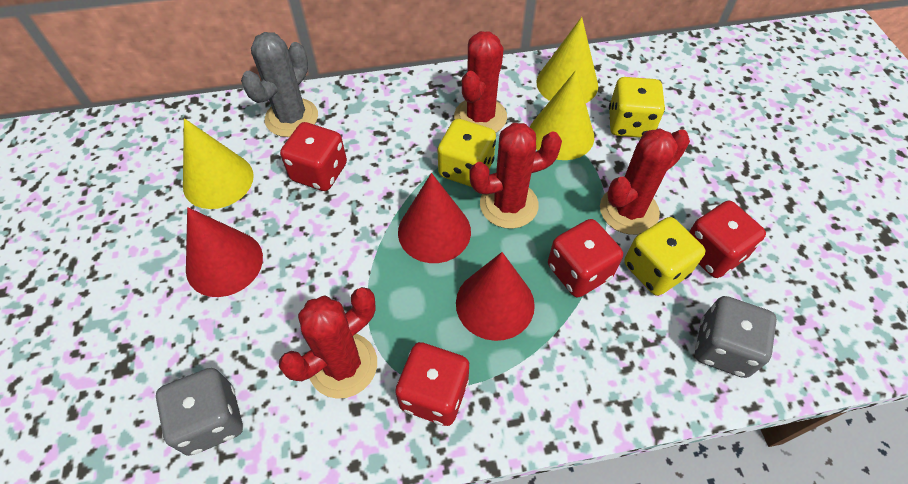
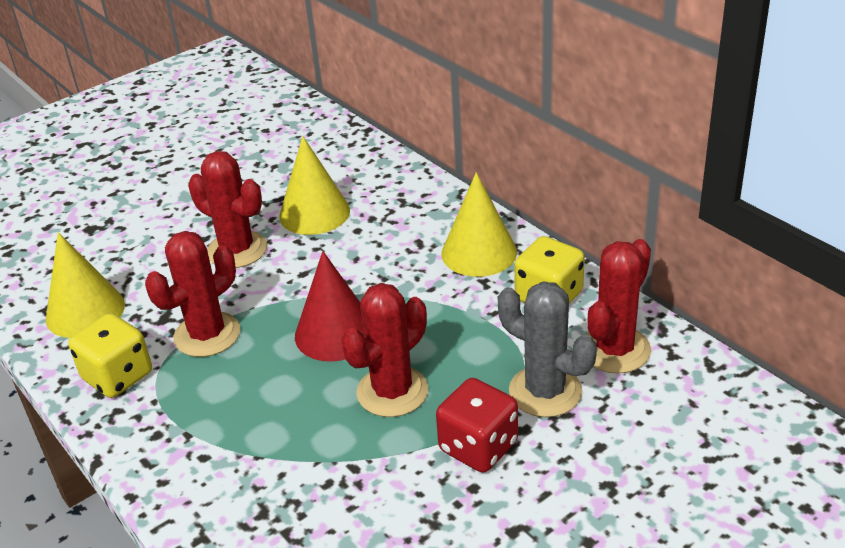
grey dice: 2 -> 0
red cone: 3 -> 1
red dice: 4 -> 1
yellow dice: 3 -> 2

